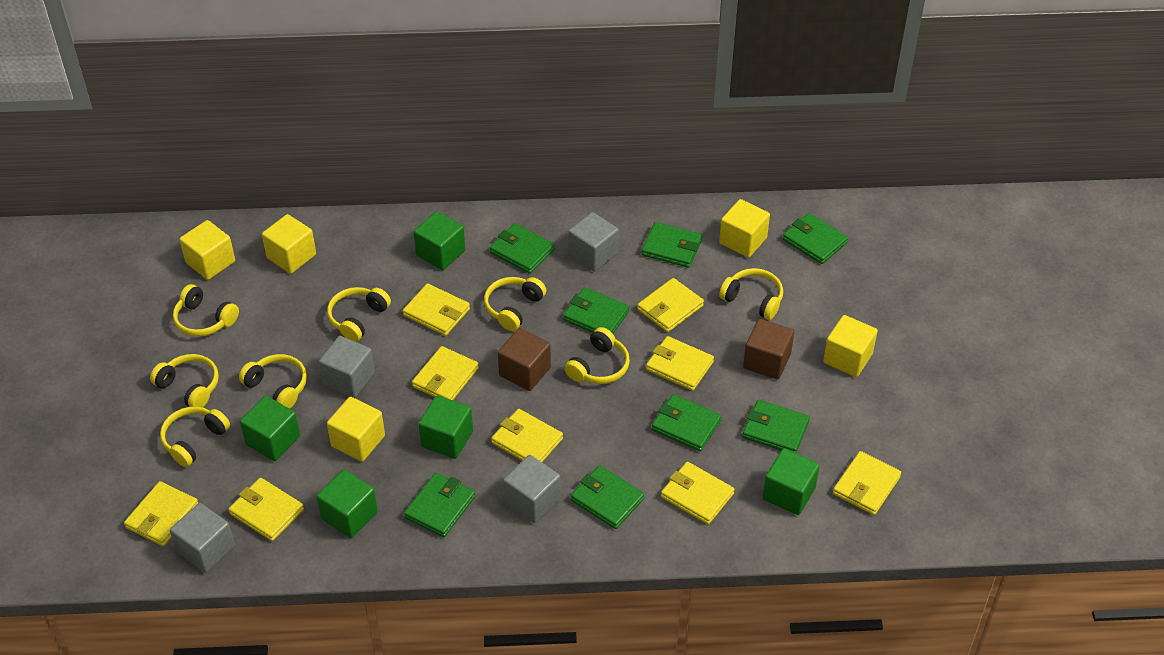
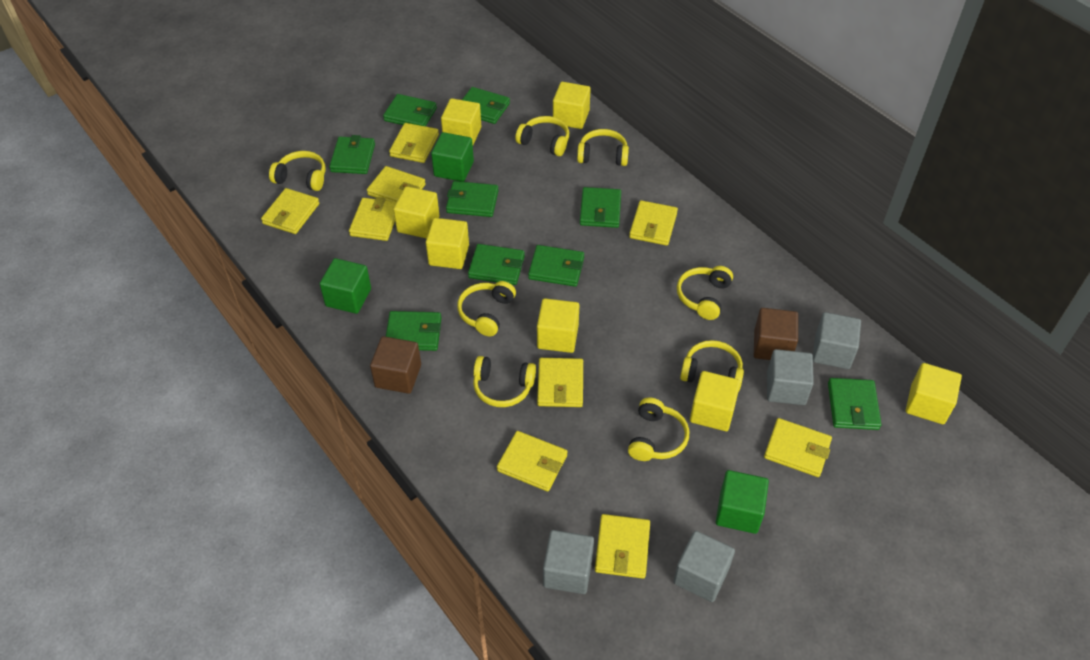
green cube: 5 -> 3
green wallet: 8 -> 9
yellow cube: 5 -> 7

